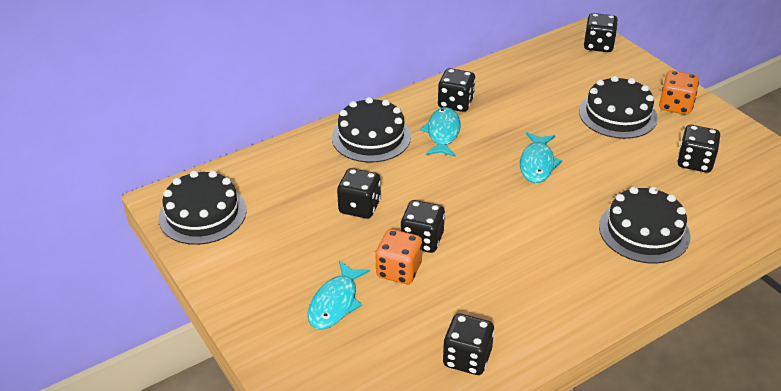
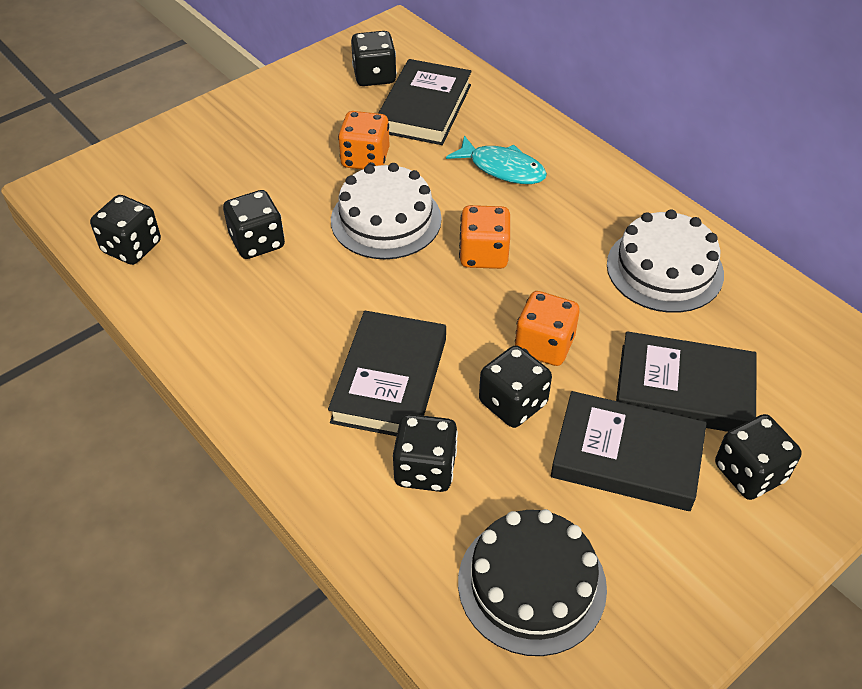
black book: 0 -> 4
black cake: 4 -> 1
orange dice: 2 -> 3
turquoise fish: 3 -> 1
white cake: 0 -> 2

